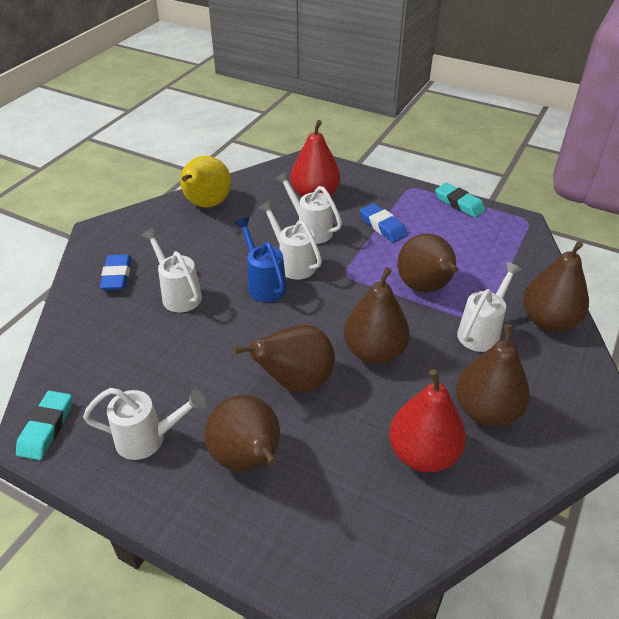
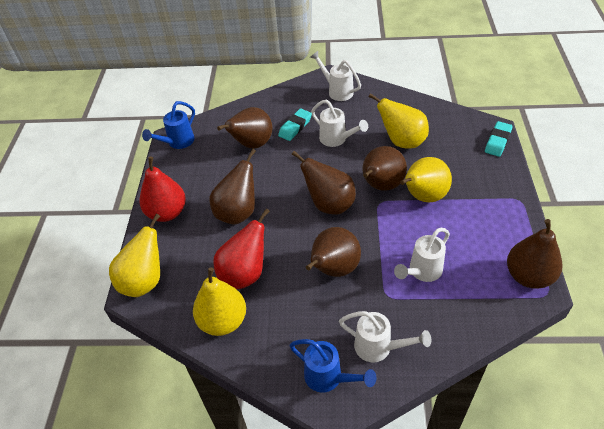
blue eraser: 2 -> 0
blue watering can: 1 -> 2
white watering can: 5 -> 4
yellow pear: 1 -> 4

